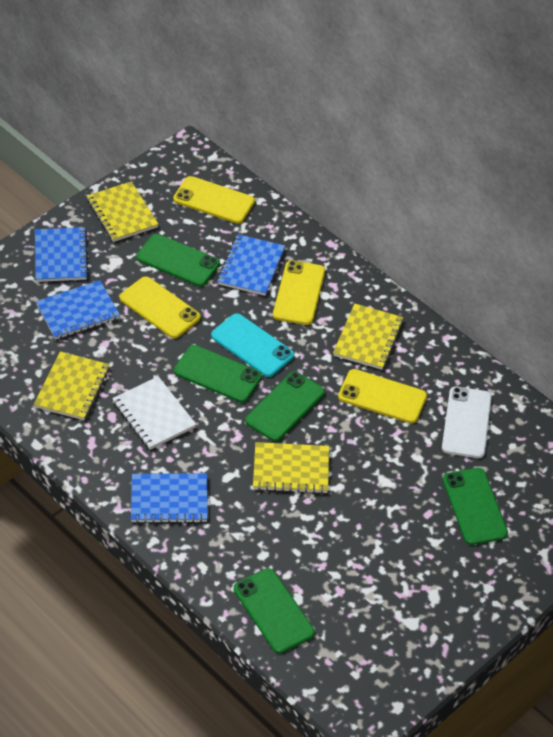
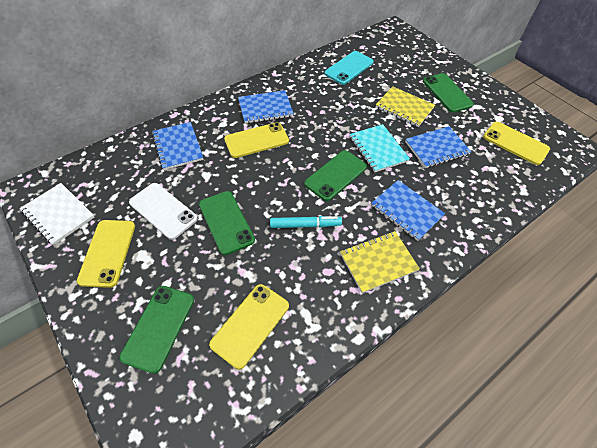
green phone: 5 -> 4
turquoise marker: 0 -> 1
turquoise notebook: 0 -> 1
yellow notebook: 4 -> 2

